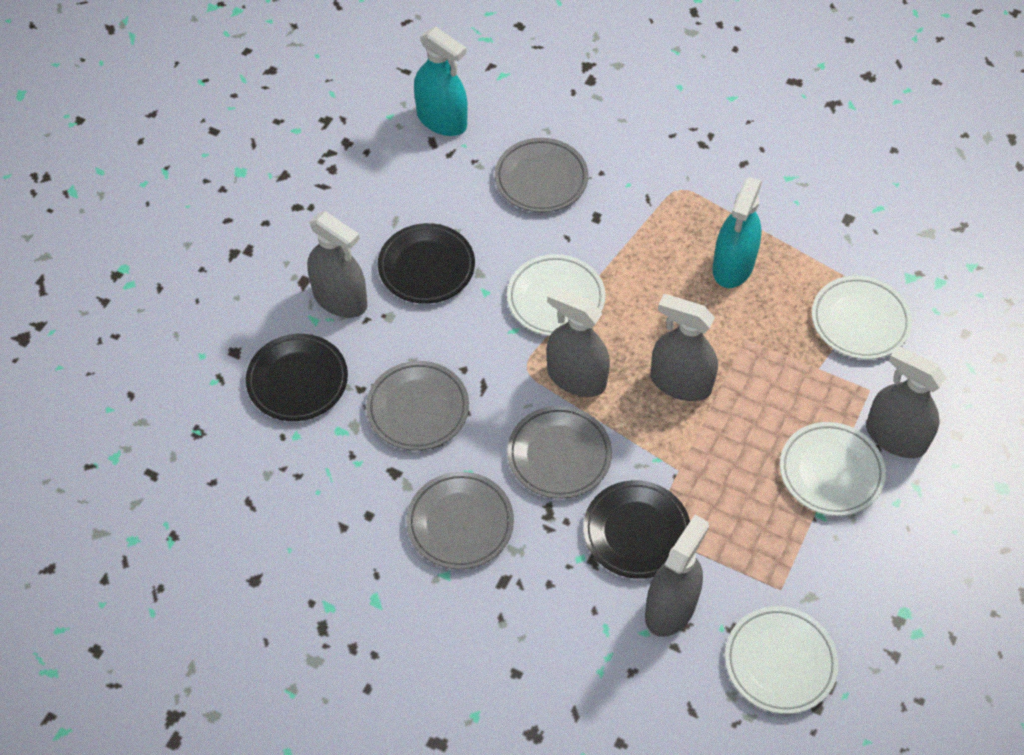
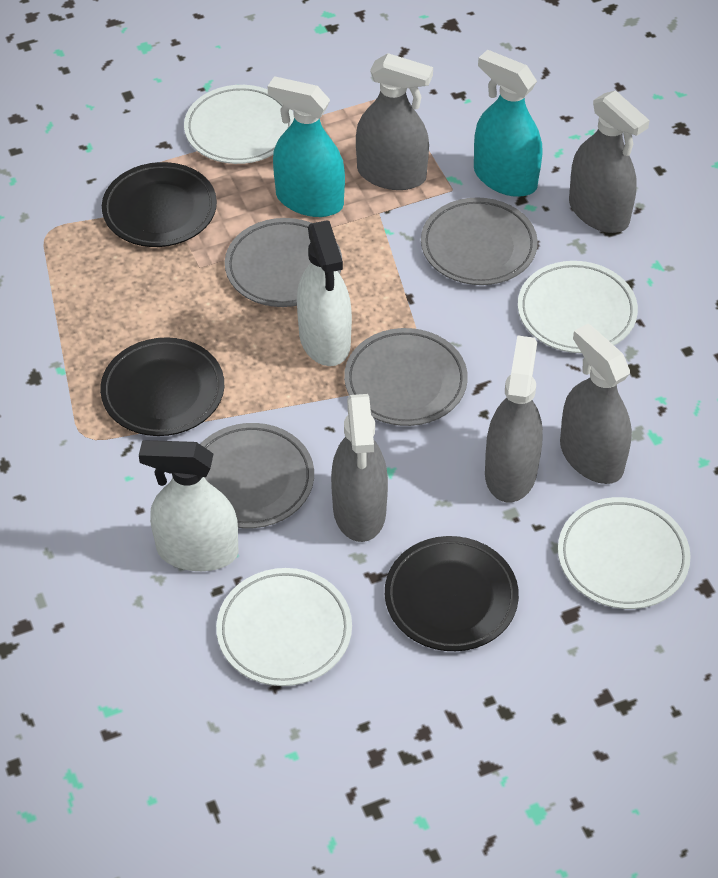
white spray bottle: 0 -> 2

